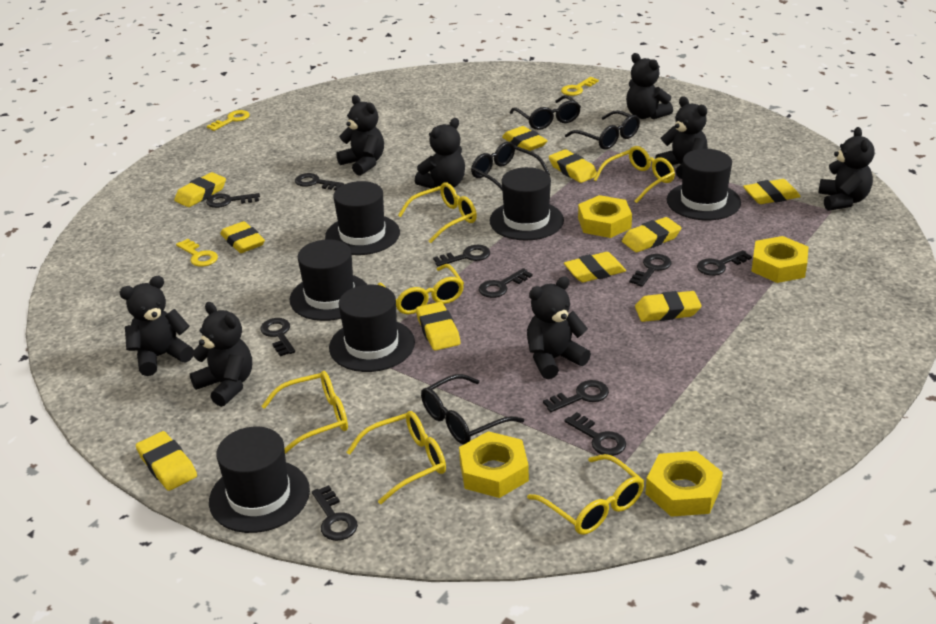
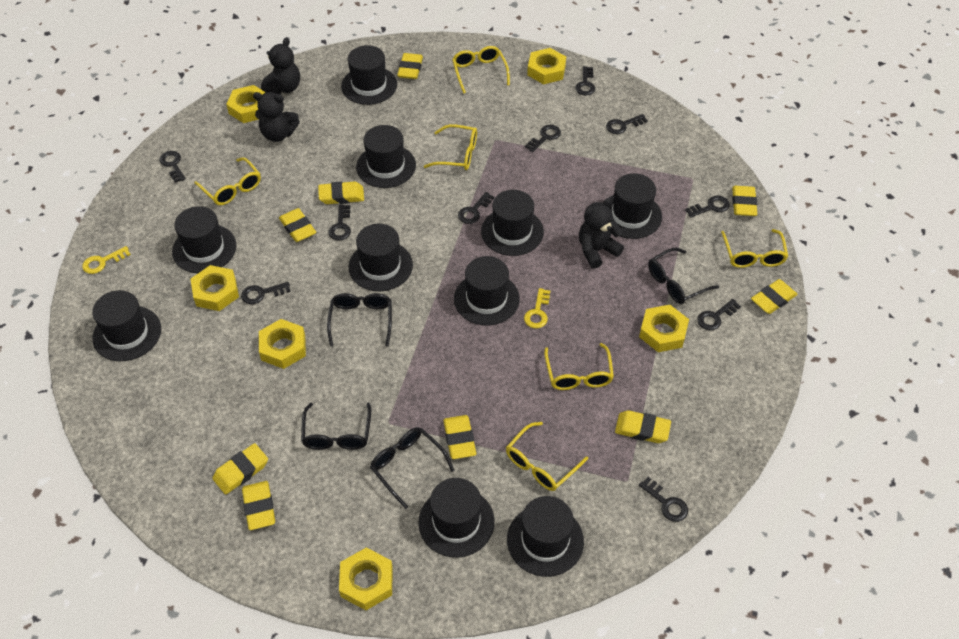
black hat: 6 -> 10
black teddy bear: 8 -> 3
yellow eraser: 10 -> 9
yellow key: 3 -> 2
yellow nut: 4 -> 6

